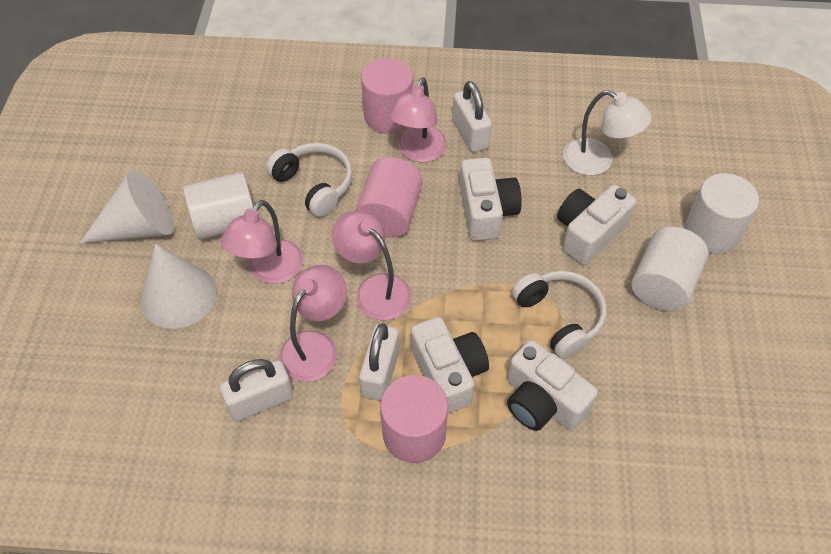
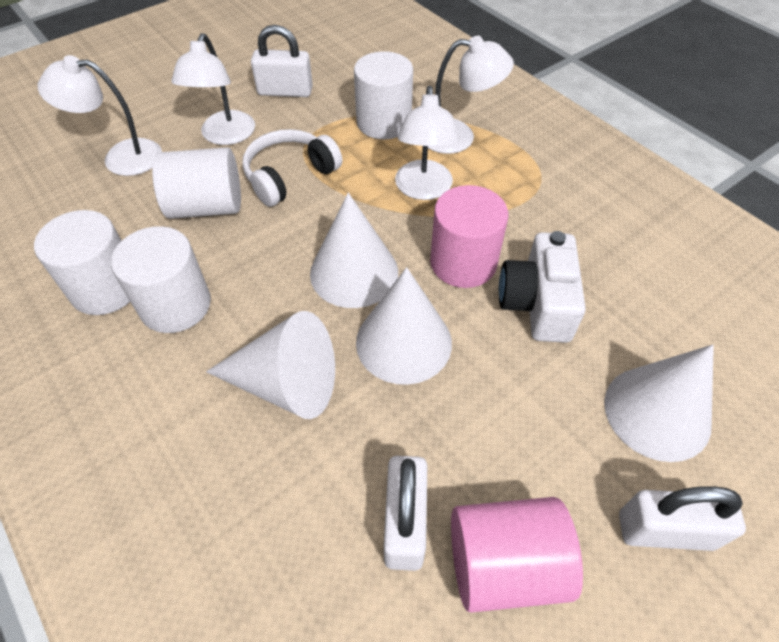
pink cylinder: 3 -> 2
pink lamp: 4 -> 0
white camera: 4 -> 1
white cone: 2 -> 4
white cylinder: 3 -> 4
white headphones: 2 -> 1
white lamp: 1 -> 4

